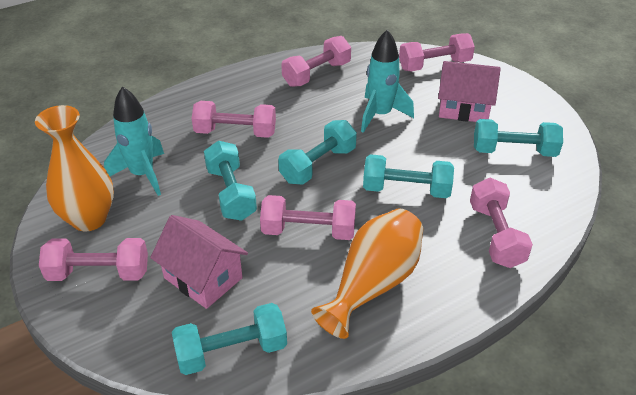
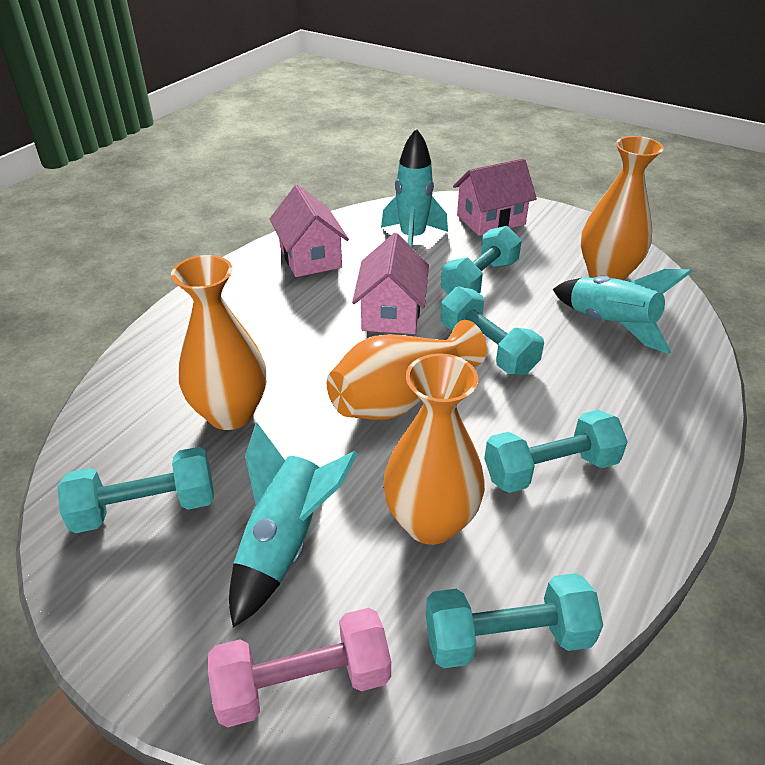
orange vase: 2 -> 4
pink dumbbell: 6 -> 1
pink house: 2 -> 3
turquoise rocket: 2 -> 3

